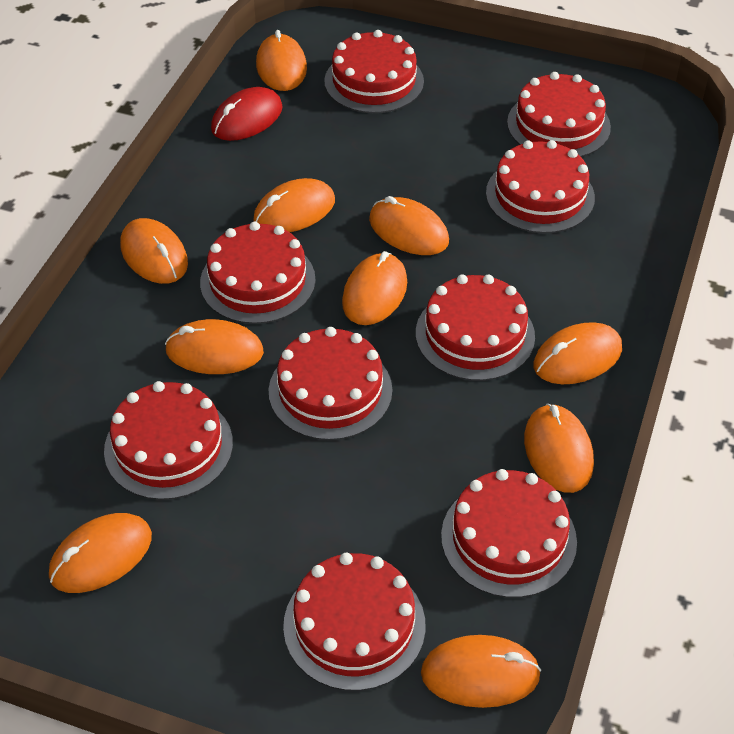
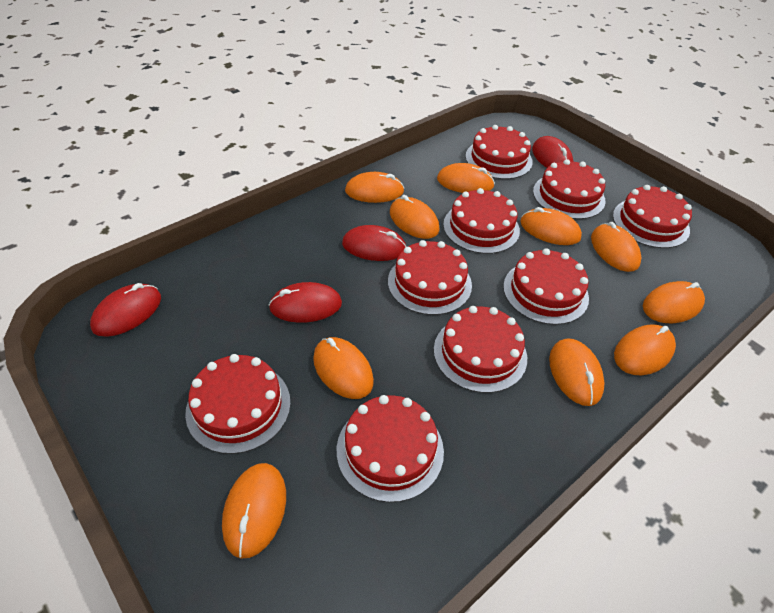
red mouse: 1 -> 4

